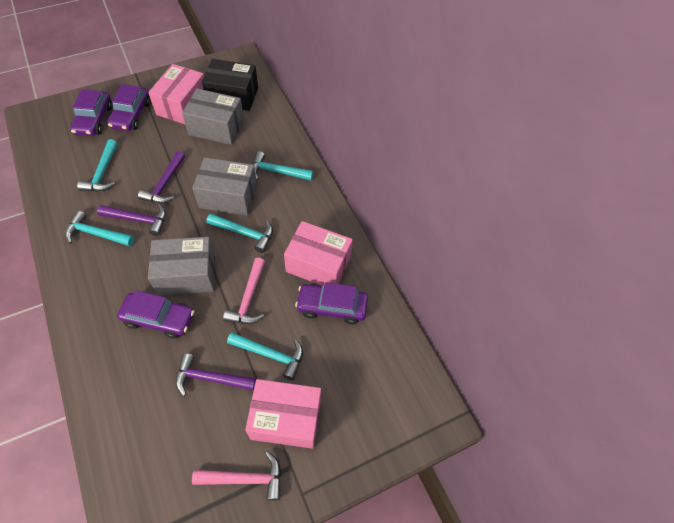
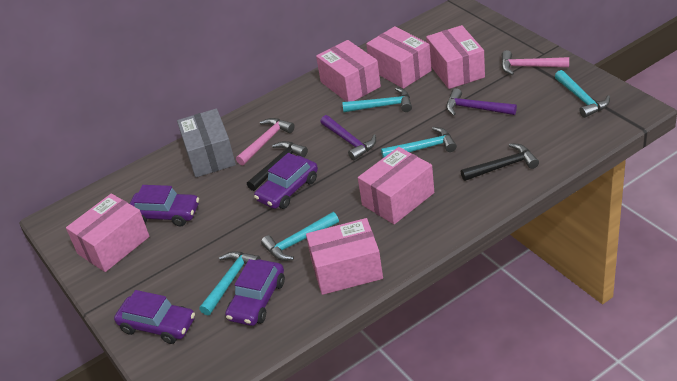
black box: 1 -> 0
black hammer: 0 -> 2
grey box: 3 -> 1
pink box: 3 -> 6
purple hammer: 3 -> 2

